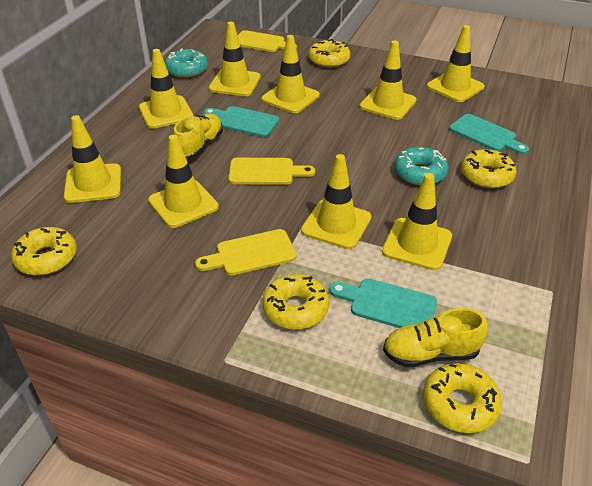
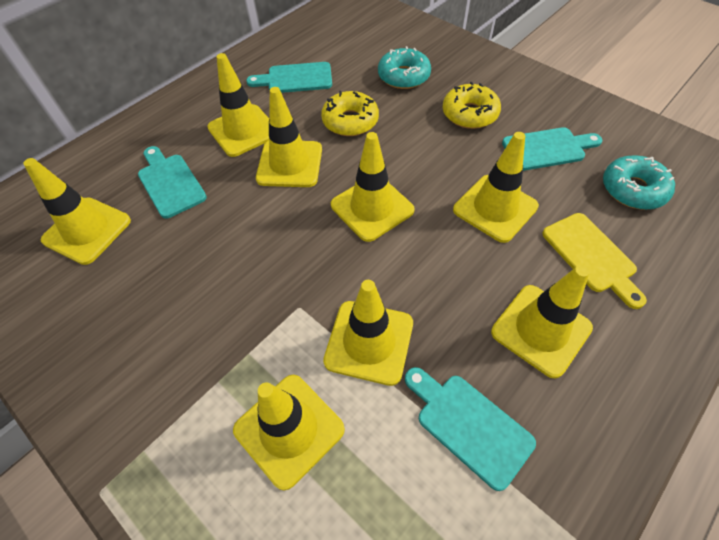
turquoise cutting board: 3 -> 4
yellow cutting board: 3 -> 1
yellow donut: 5 -> 2
yellow shoe: 2 -> 0
yellow traffic cone: 9 -> 8

